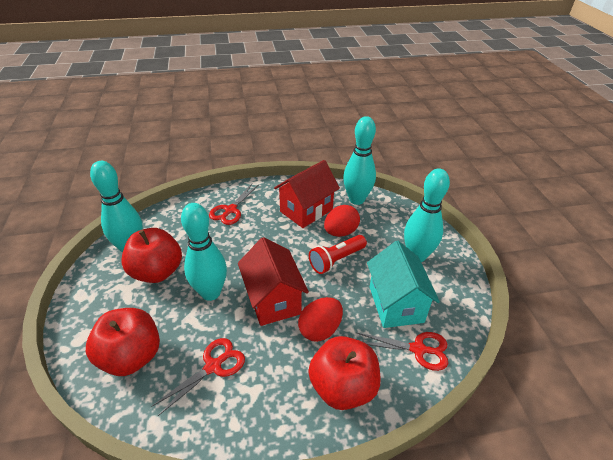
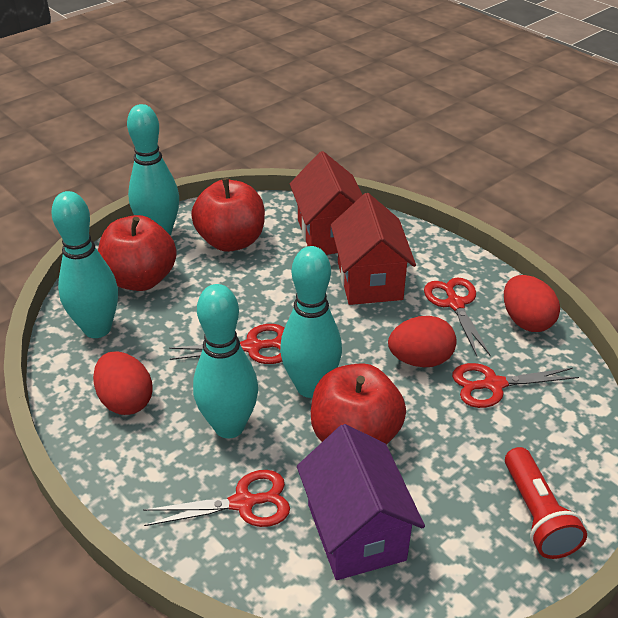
purple house: 0 -> 1
red egg: 2 -> 3
red scissors: 3 -> 4
turquoise house: 1 -> 0

